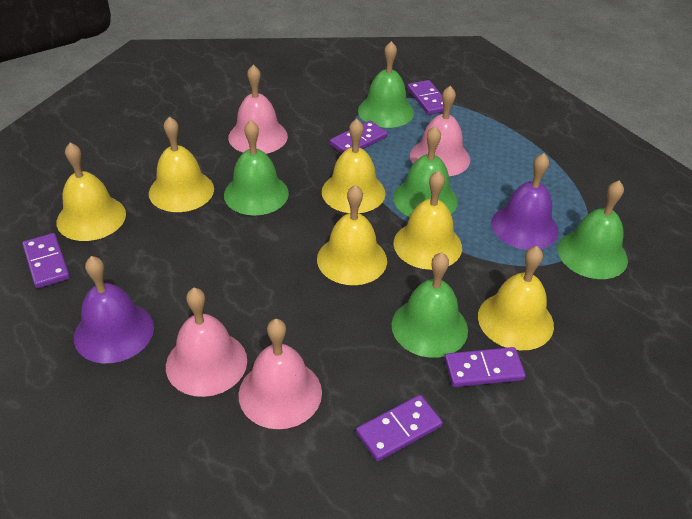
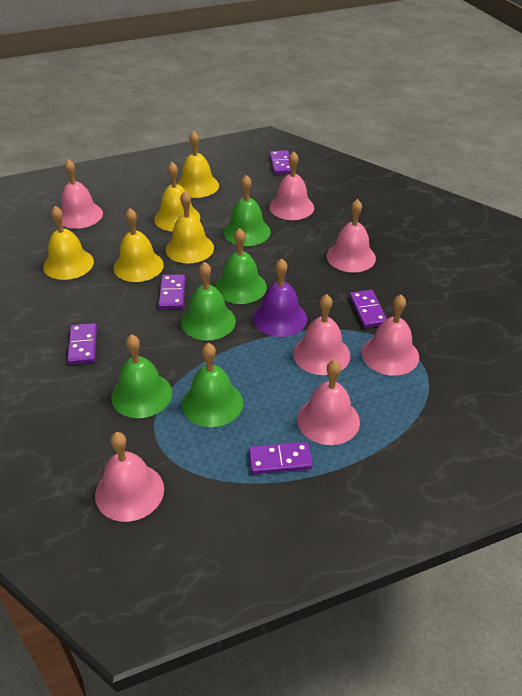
pink bell: 4 -> 7
purple bell: 2 -> 1
yellow bell: 6 -> 5

